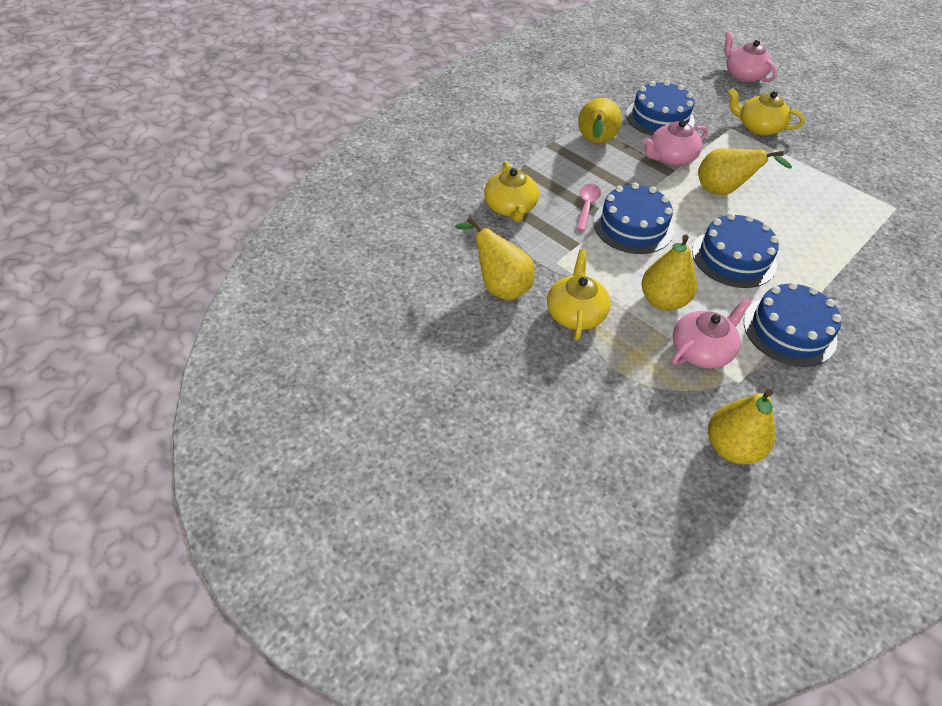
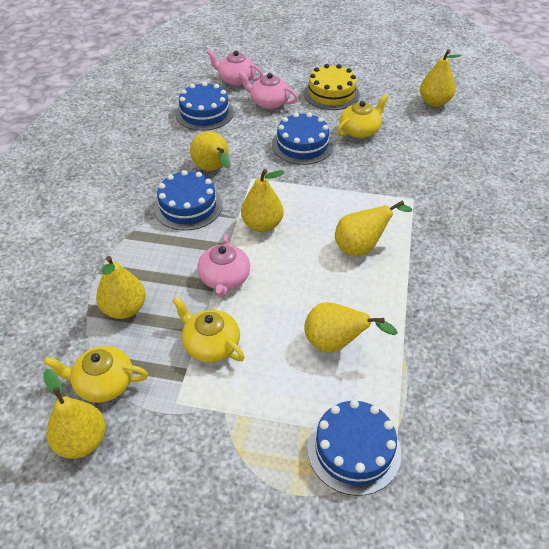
pink spoon: 1 -> 0
yellow cake: 0 -> 1
yellow pear: 5 -> 7

